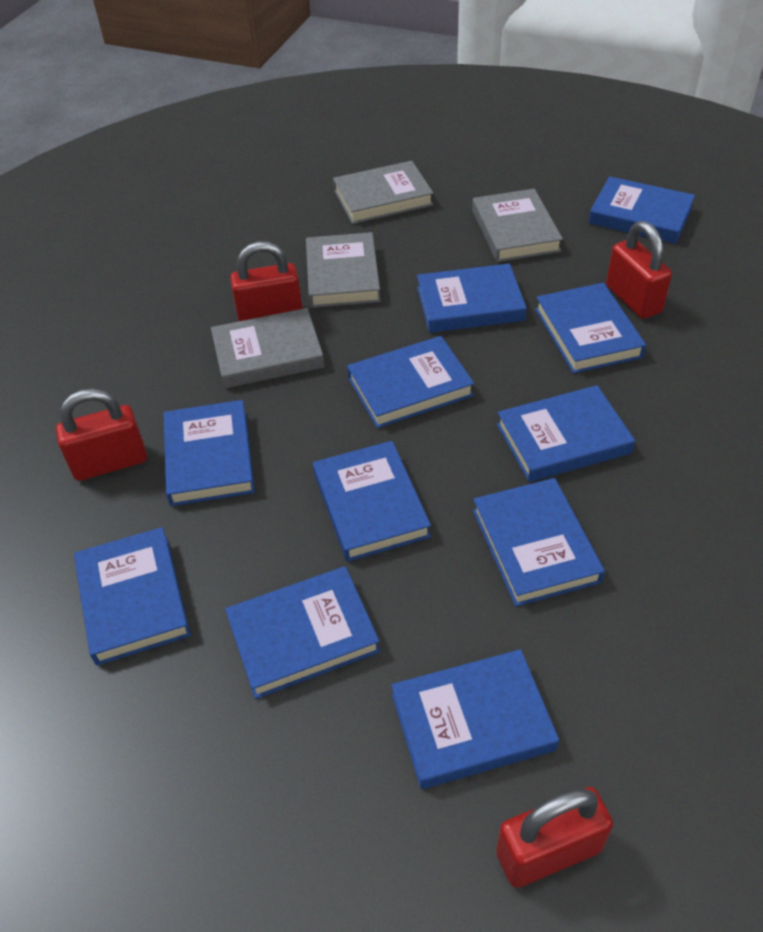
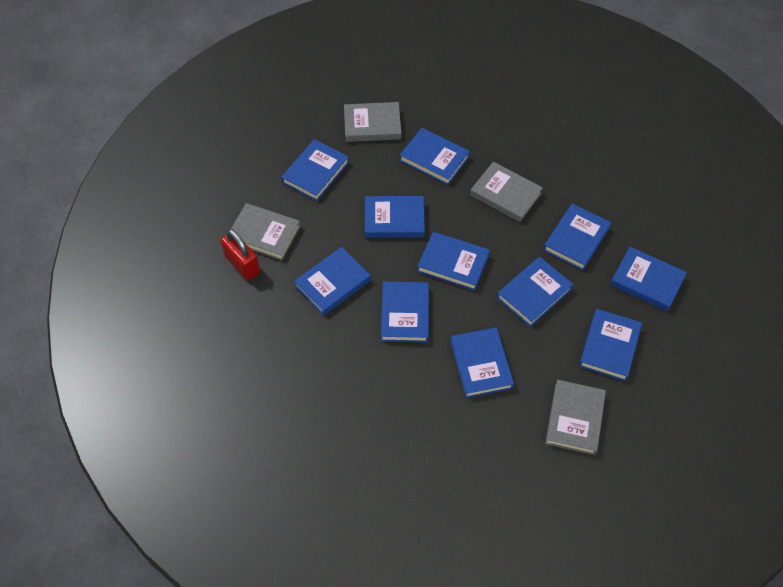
red padlock: 4 -> 1

